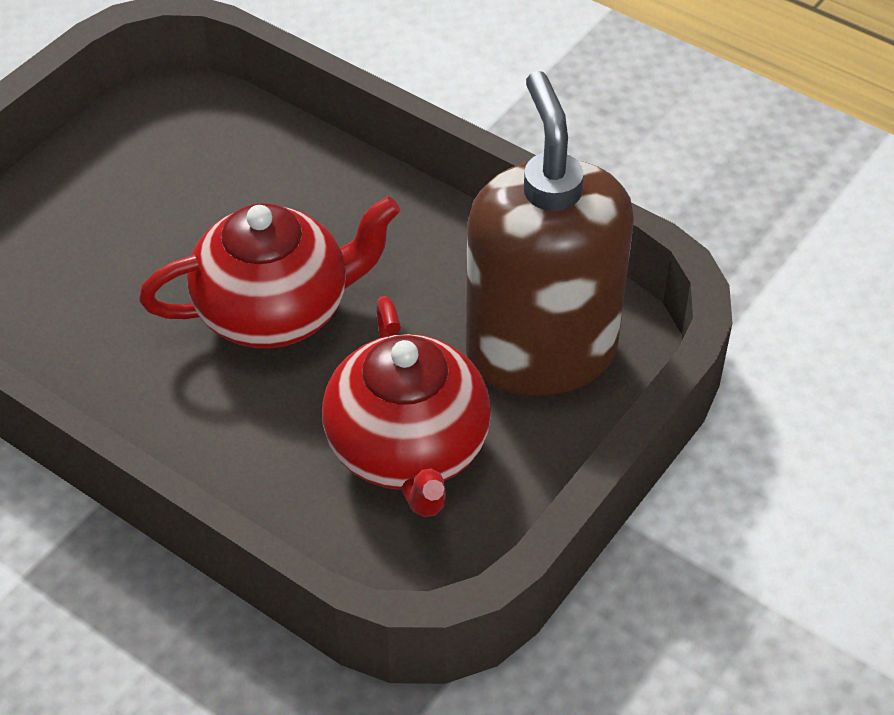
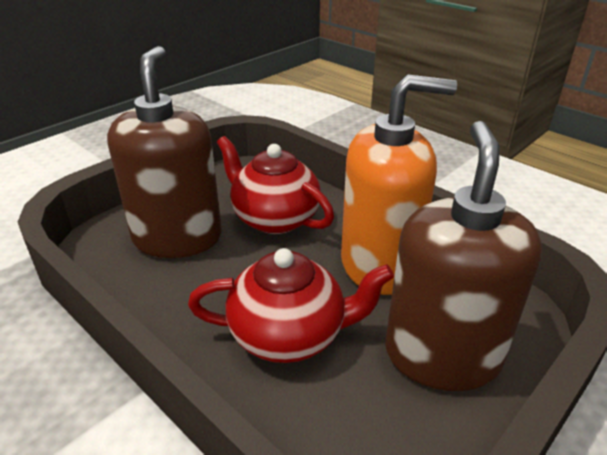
brown soap dispenser: 1 -> 2
orange soap dispenser: 0 -> 1

